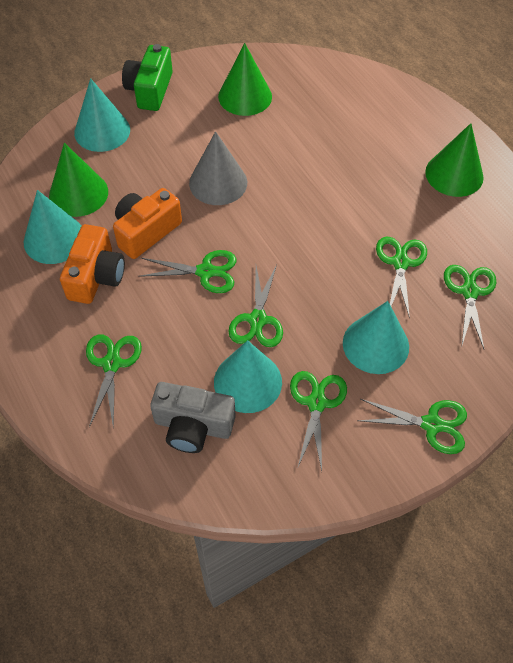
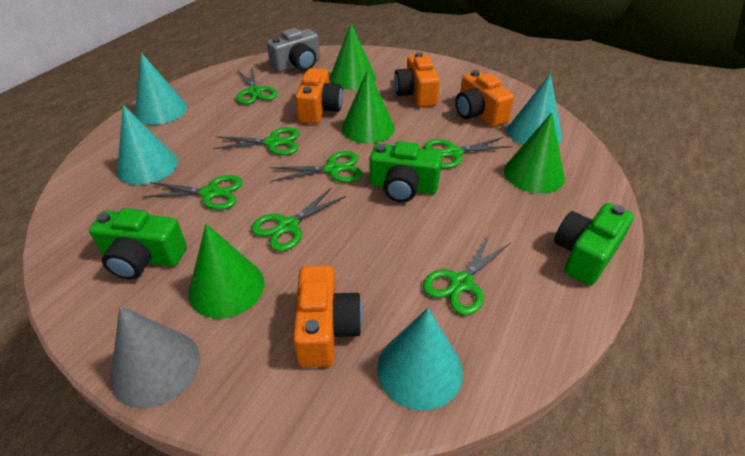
green camera: 1 -> 3
green cone: 3 -> 4
orange camera: 2 -> 4

